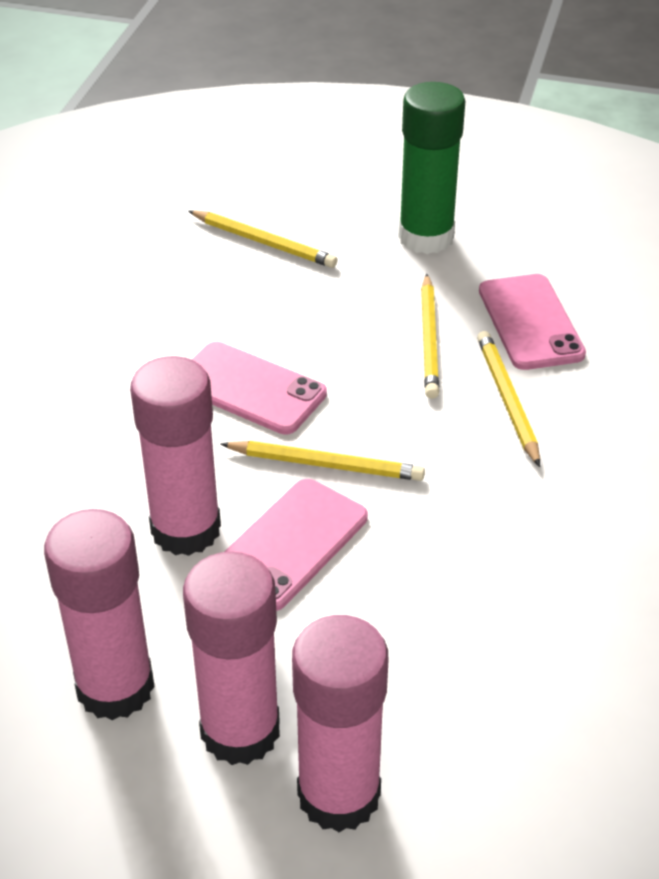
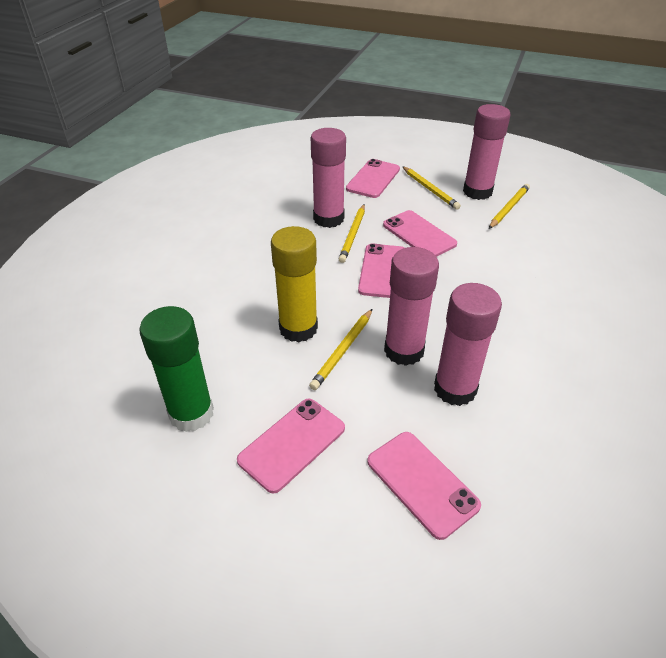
pink phone: 3 -> 5
yellow glue stick: 0 -> 1

